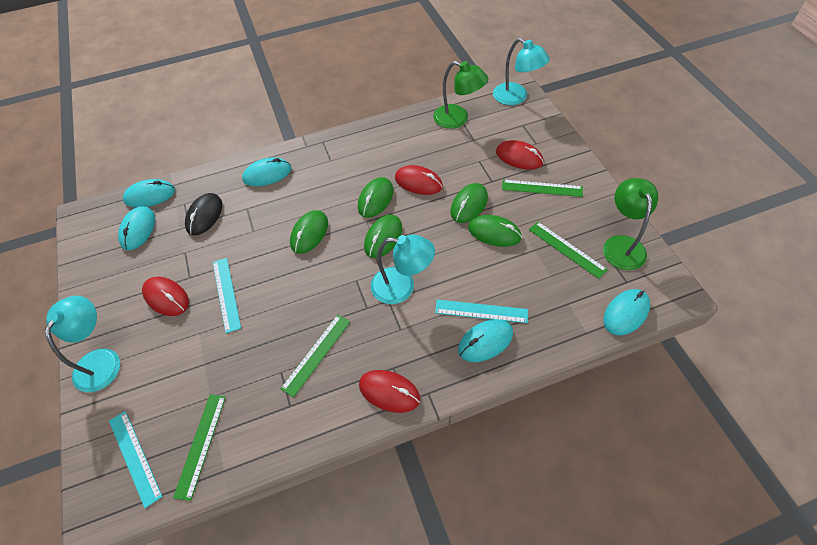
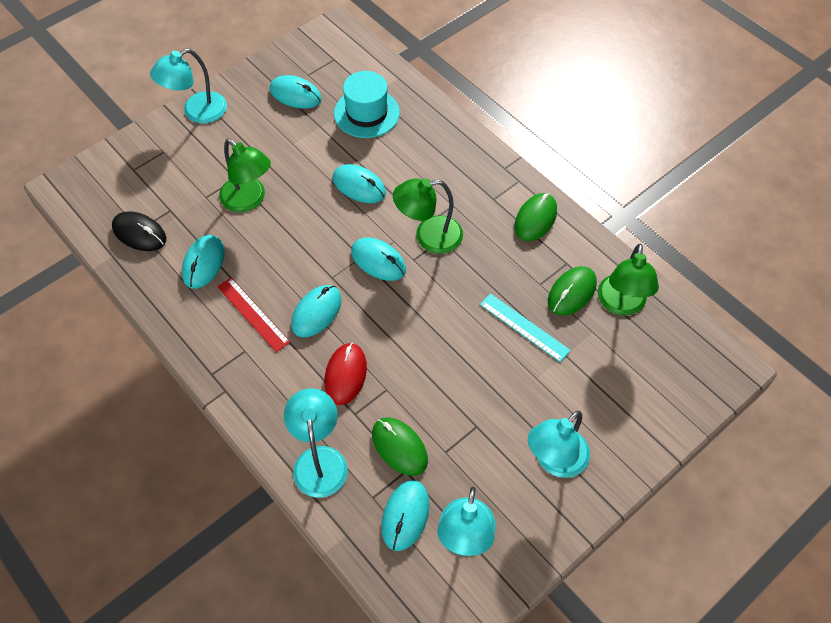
green lamp: 2 -> 3
green mouse: 5 -> 3
green ruler: 4 -> 0
red mouse: 4 -> 1
red ruler: 0 -> 1
turquoise hat: 0 -> 1
turquoise lamp: 3 -> 4
turquoise mouse: 5 -> 6
turquoise ruler: 3 -> 1

